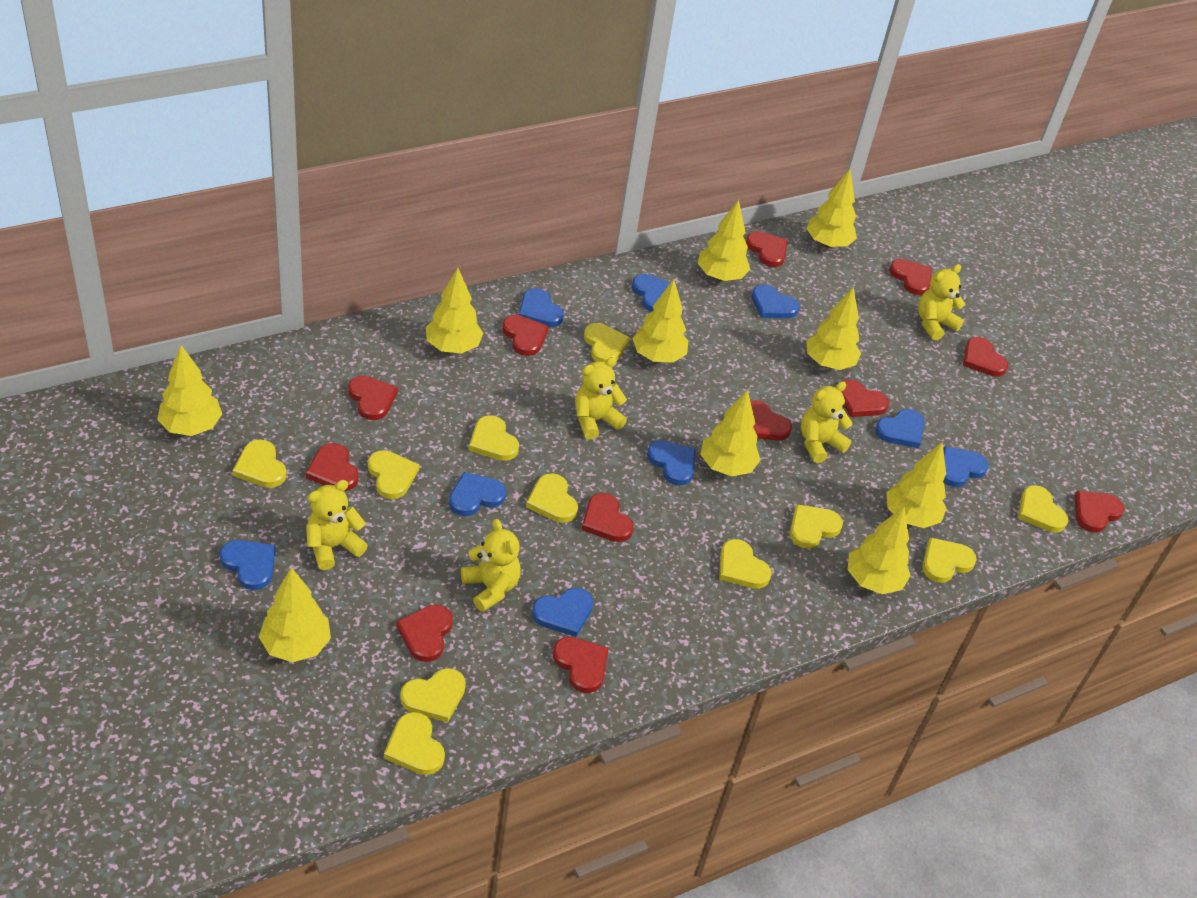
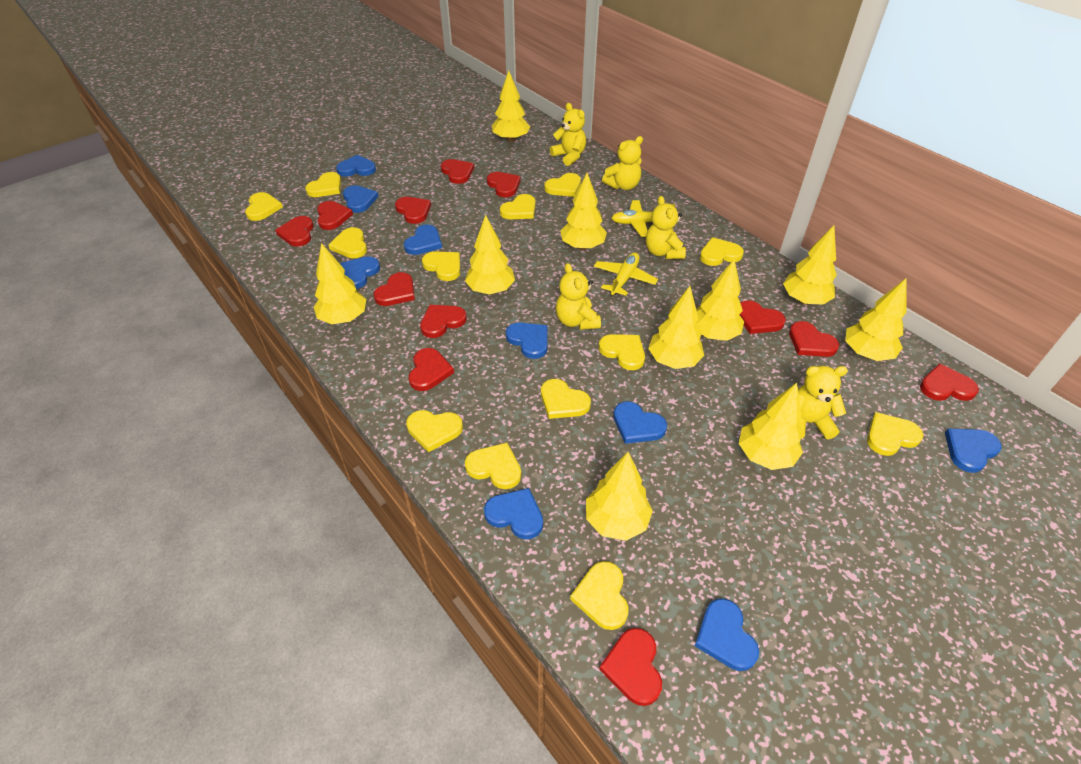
yellow heart: 11 -> 13
yellow plane: 0 -> 2

